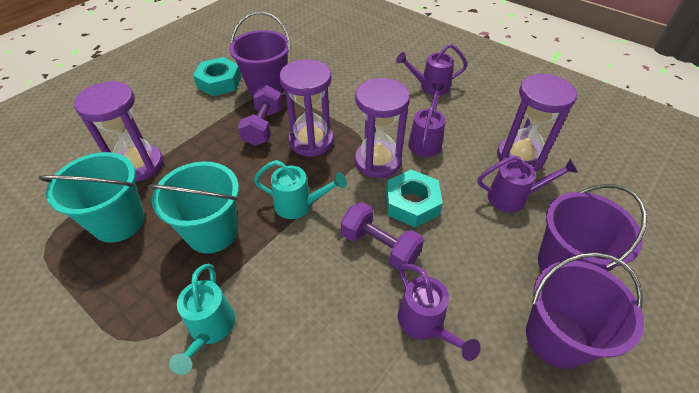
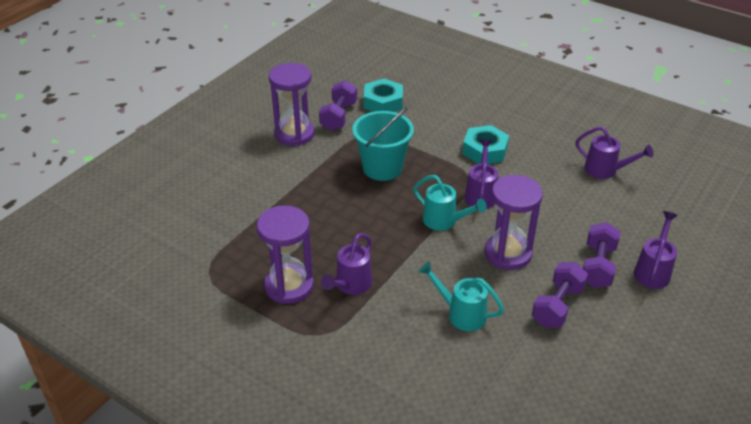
purple bucket: 3 -> 0
purple dumbbell: 2 -> 3
purple hourglass: 4 -> 3
turquoise bucket: 2 -> 1

